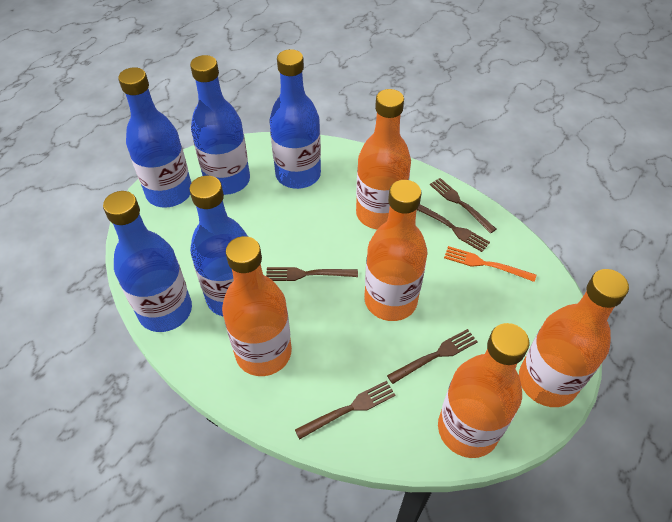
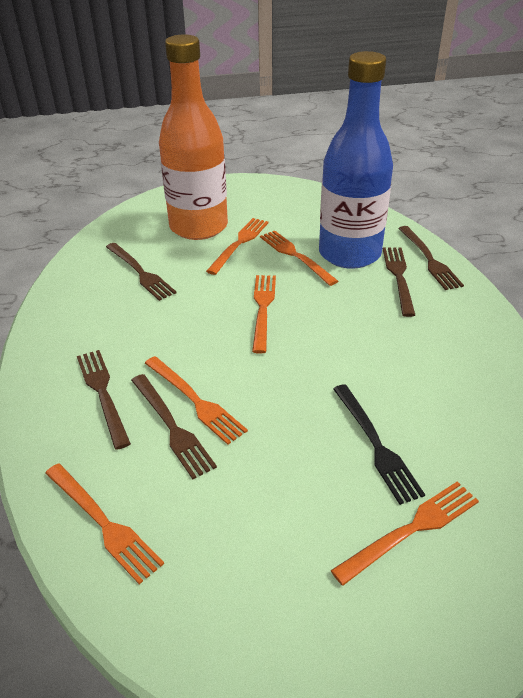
black fork: 0 -> 1
blue bottle: 5 -> 1
orange bottle: 5 -> 1
orange fork: 1 -> 6

